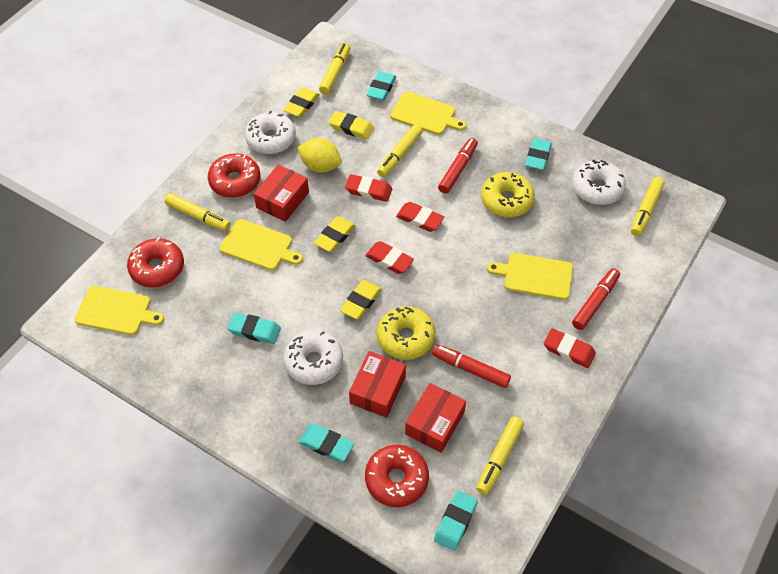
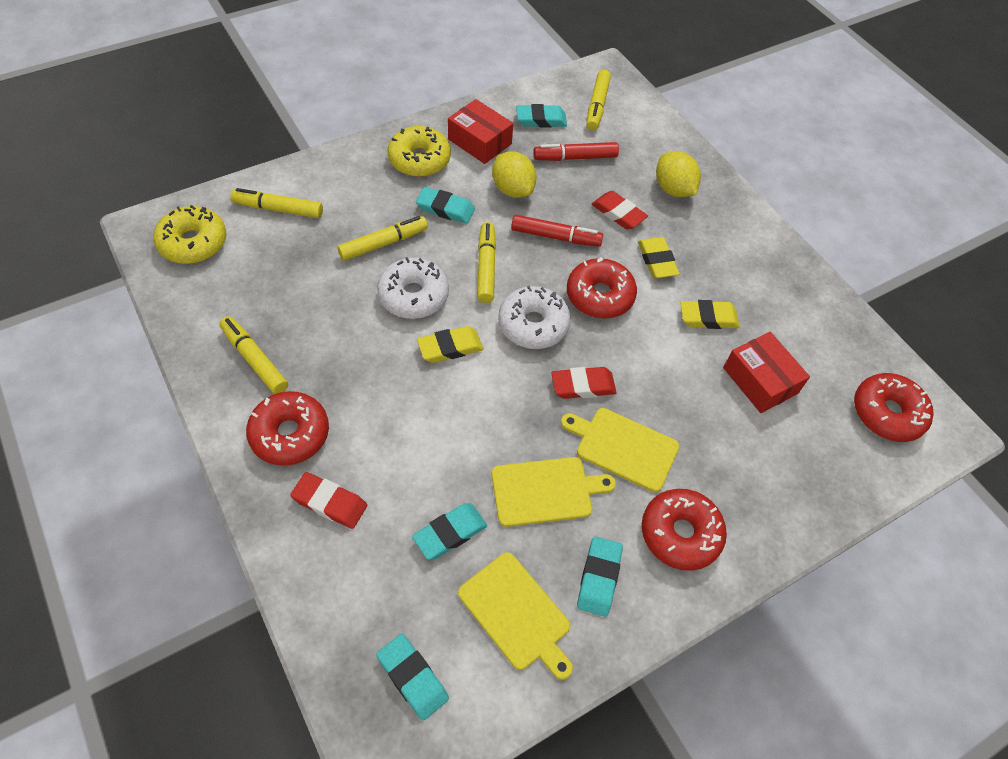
red box: 3 -> 2
red donut: 3 -> 4
red eraser: 4 -> 3
red marker: 3 -> 2
white donut: 3 -> 2
yellow cutting board: 4 -> 3
yellow eraser: 4 -> 3
yellow lemon: 1 -> 2

